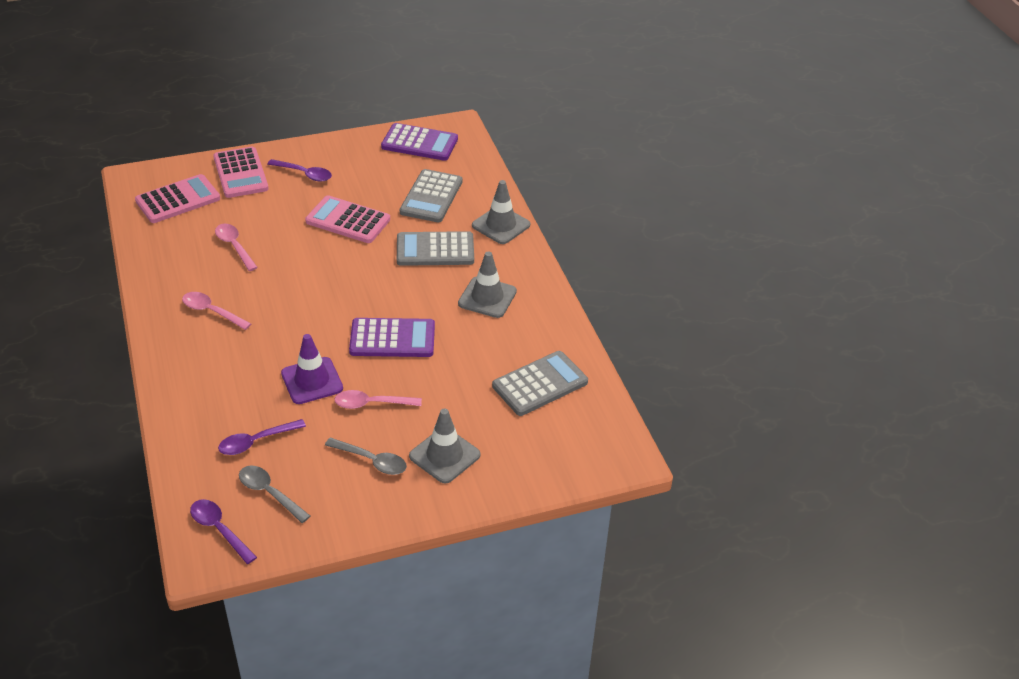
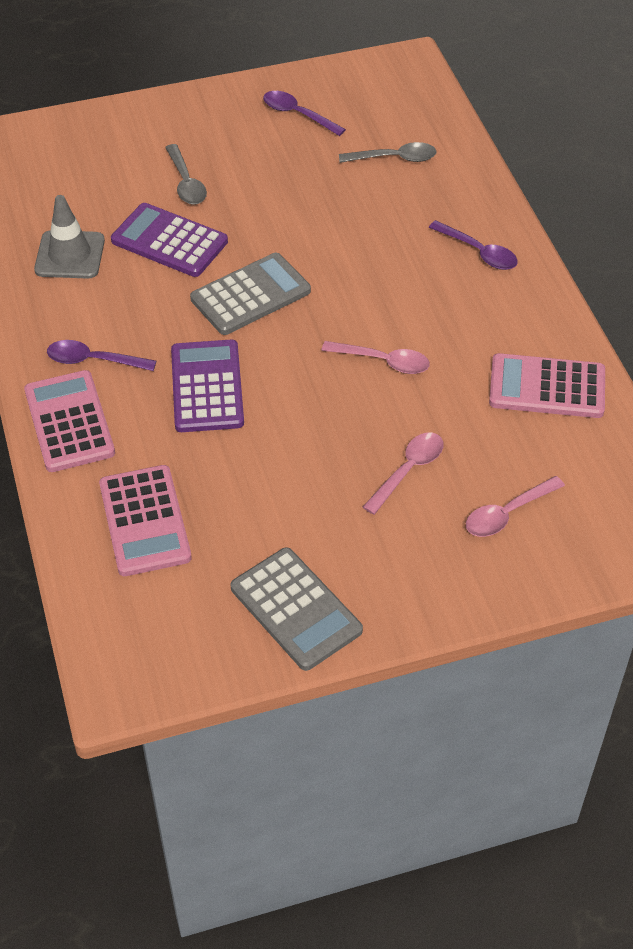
grey calculator: 3 -> 2
grey traffic cone: 3 -> 1
purple traffic cone: 1 -> 0

